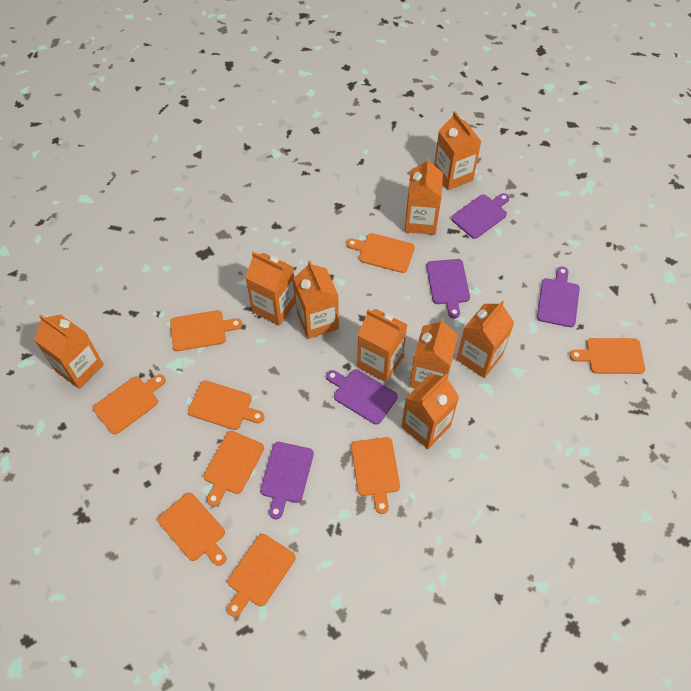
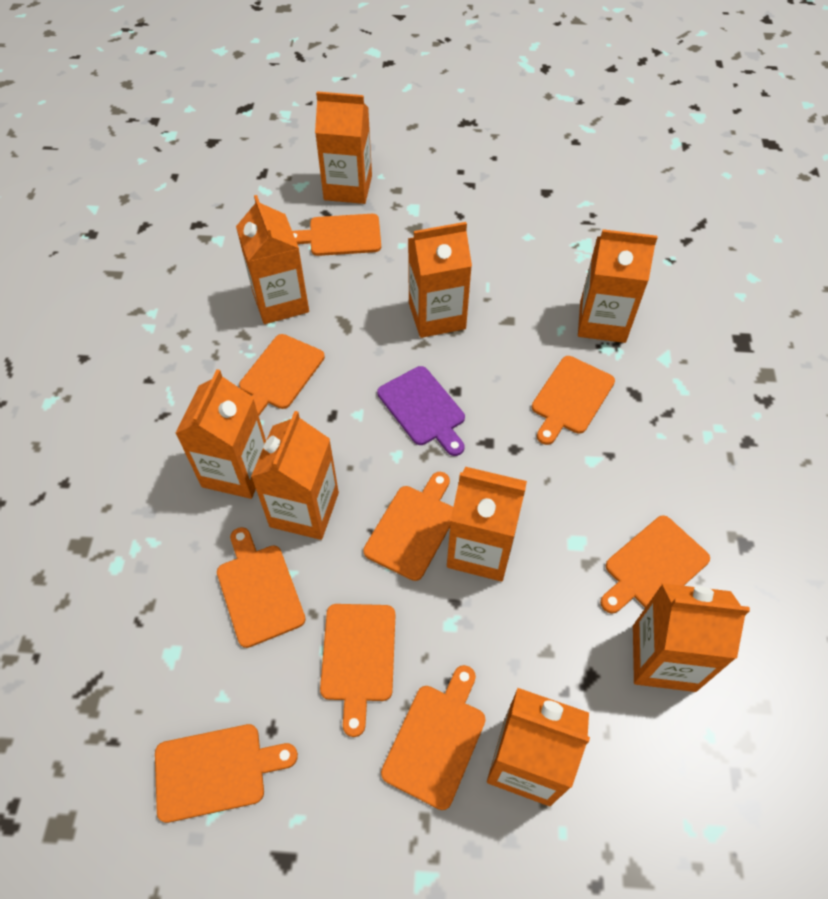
purple cutting board: 5 -> 1

